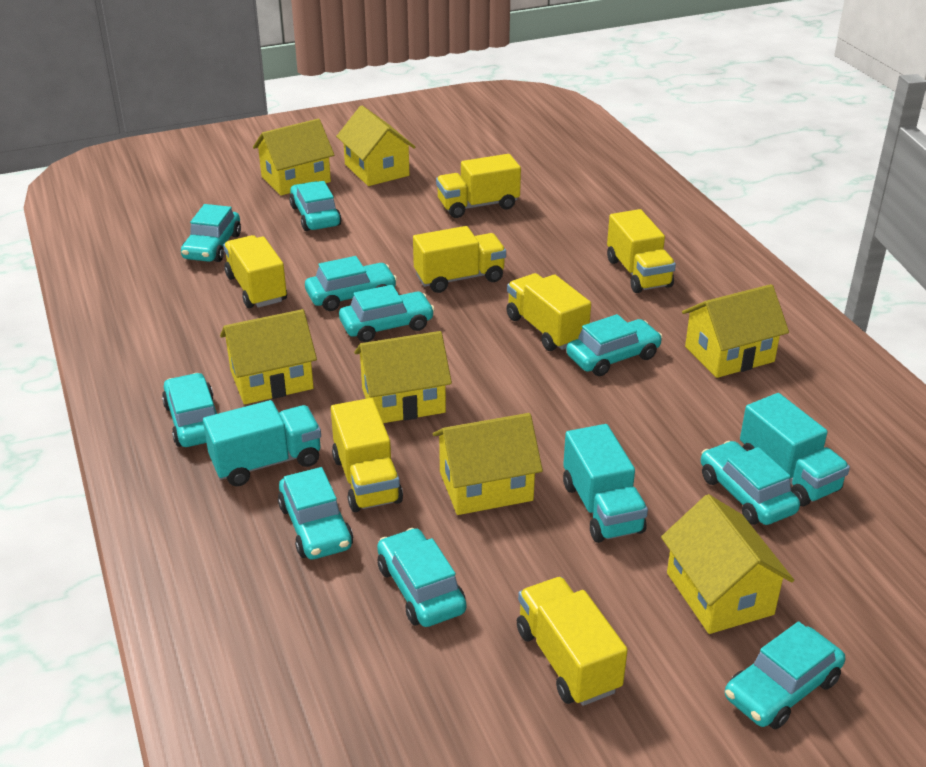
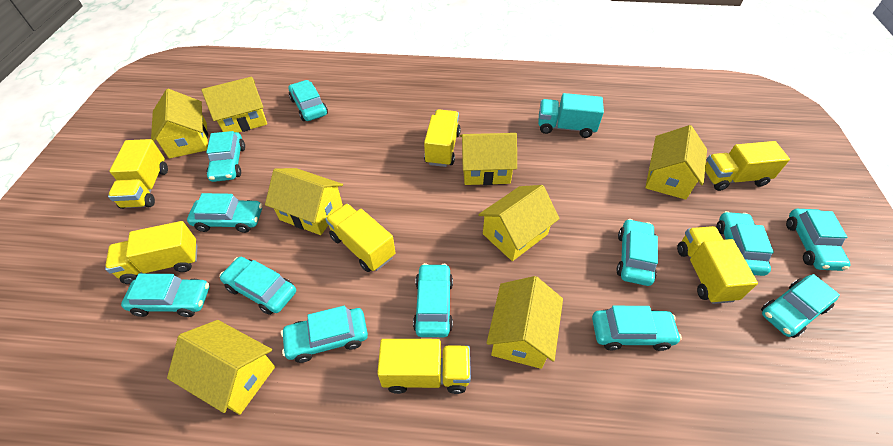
turquoise car: 10 -> 12
turquoise truck: 3 -> 1
yellow house: 7 -> 8

